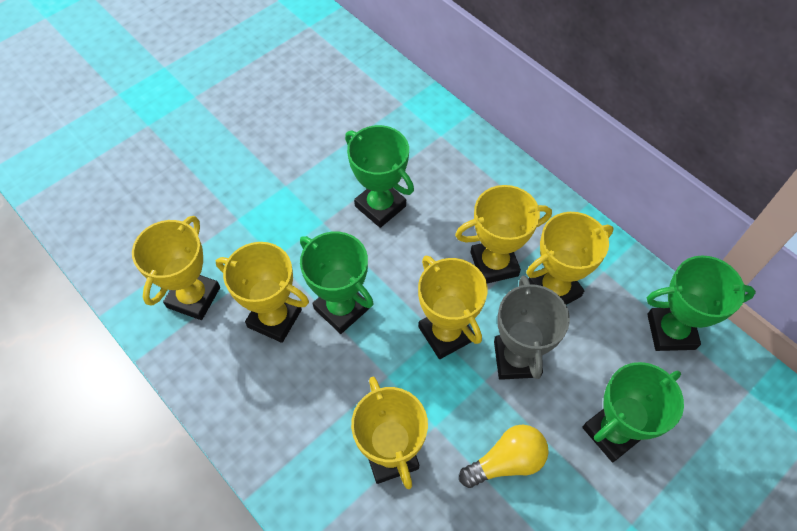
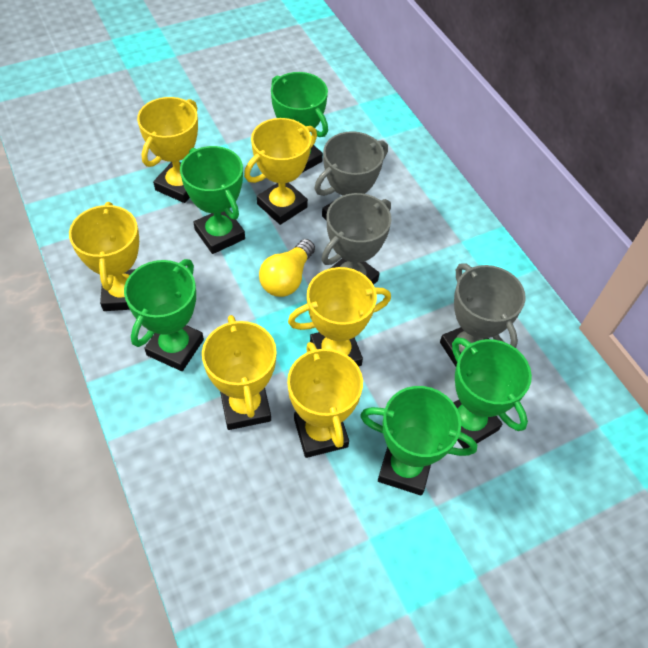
green trophy: 4 -> 5
grey trophy: 1 -> 3

